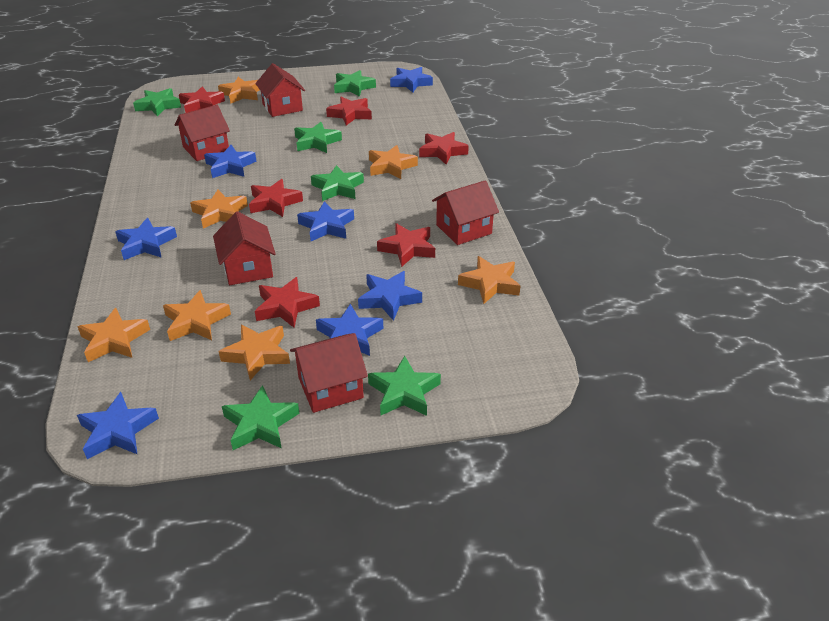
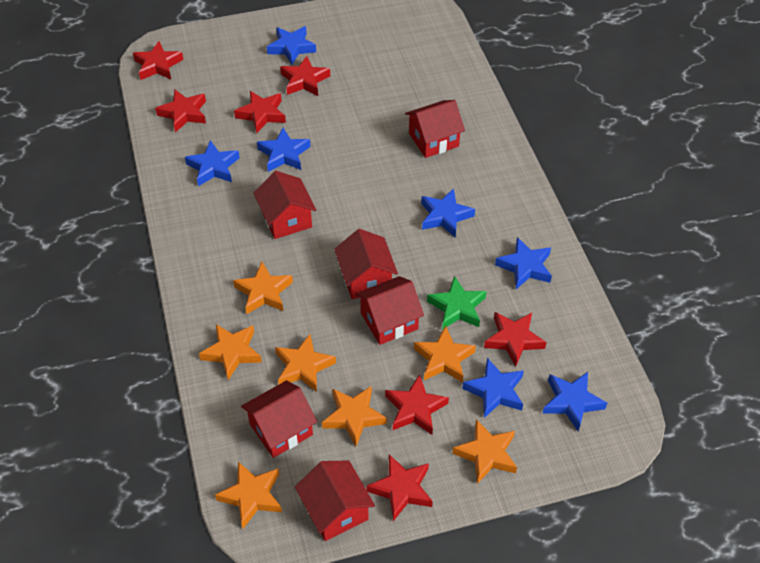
green star: 6 -> 1
red house: 5 -> 6
red star: 6 -> 7

